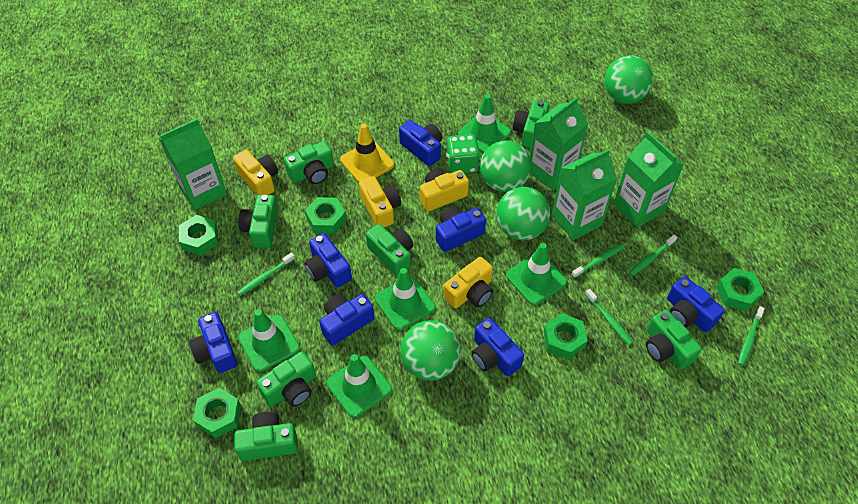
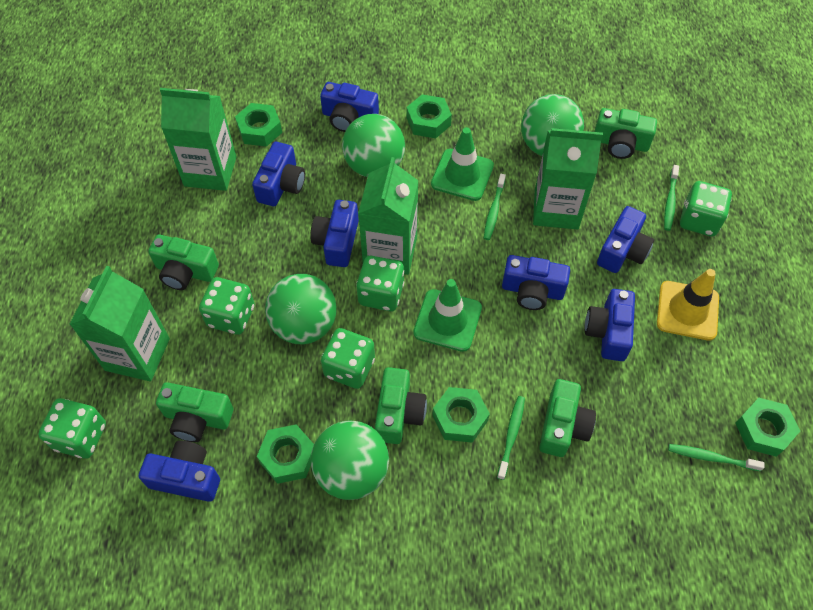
green camera: 7 -> 5
green dice: 1 -> 5
green toothbrush: 5 -> 4
green traffic cone: 5 -> 2
yellow camera: 4 -> 0

